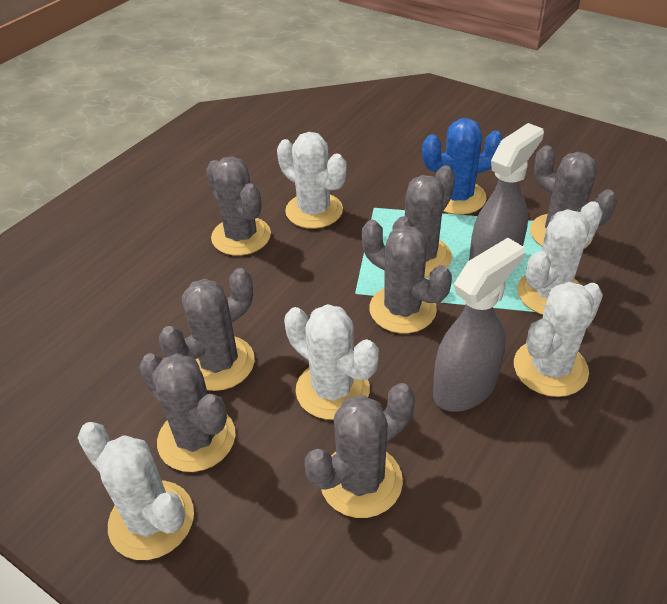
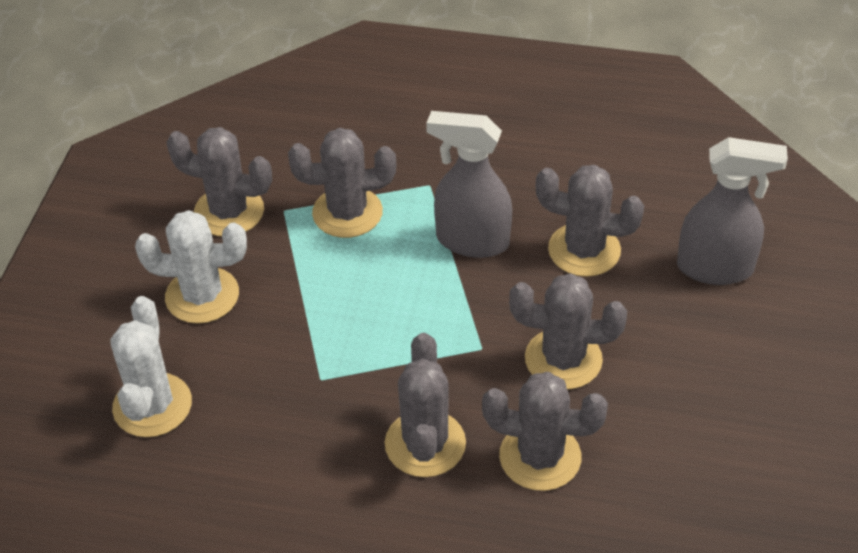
blue cactus: 1 -> 0
grey cactus: 7 -> 6
white cactus: 5 -> 2

